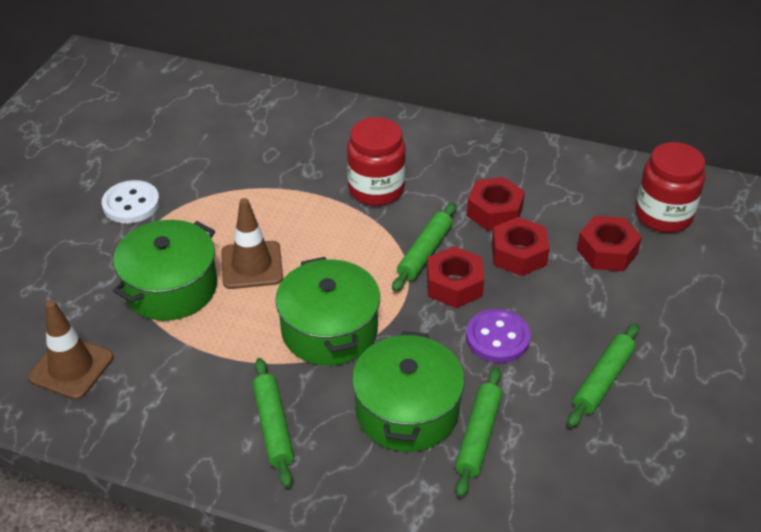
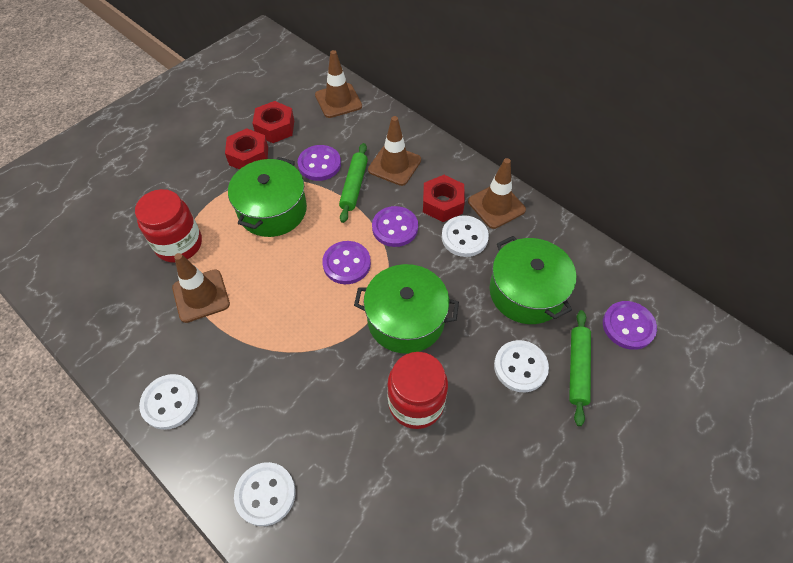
brown traffic cone: 2 -> 4
green rolling pin: 4 -> 2
purple button: 1 -> 4
red nut: 4 -> 3
white button: 1 -> 4

